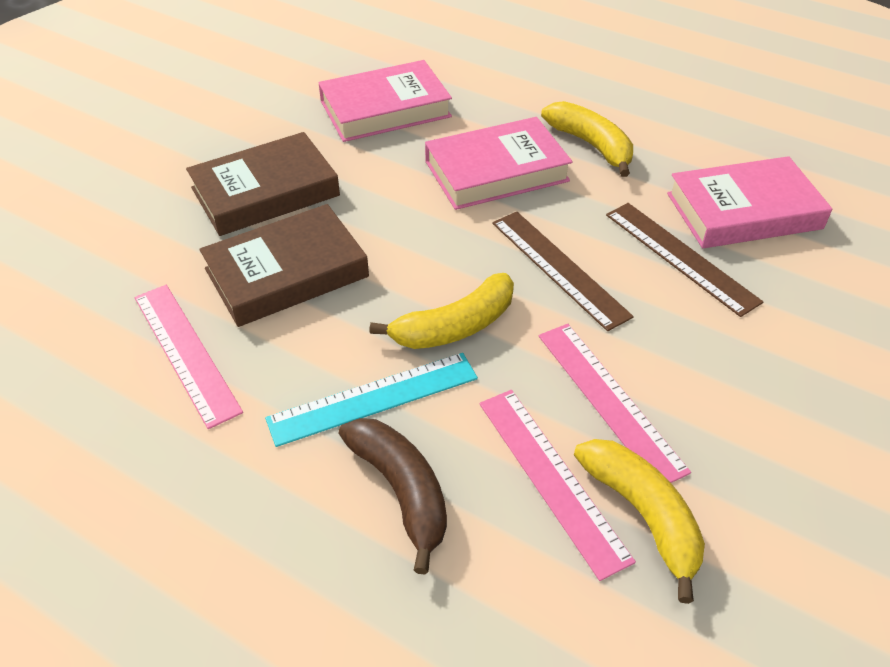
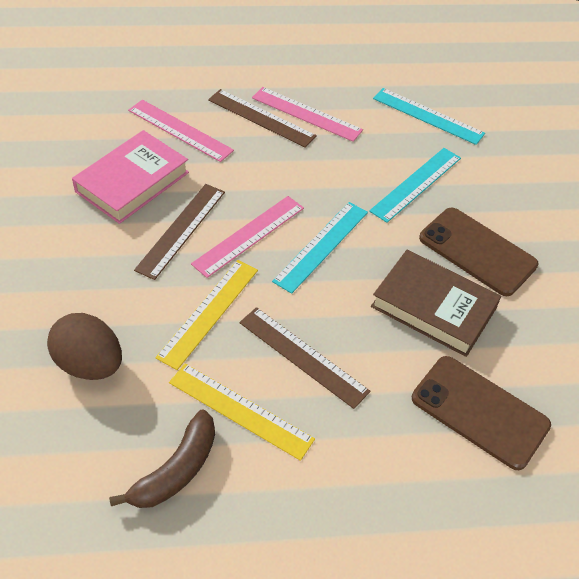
brown book: 2 -> 1
brown egg: 0 -> 1
brown phone: 0 -> 2
brown ruler: 2 -> 3
pink book: 3 -> 1
turquoise ruler: 1 -> 3
yellow banana: 3 -> 0
yellow ruler: 0 -> 2

